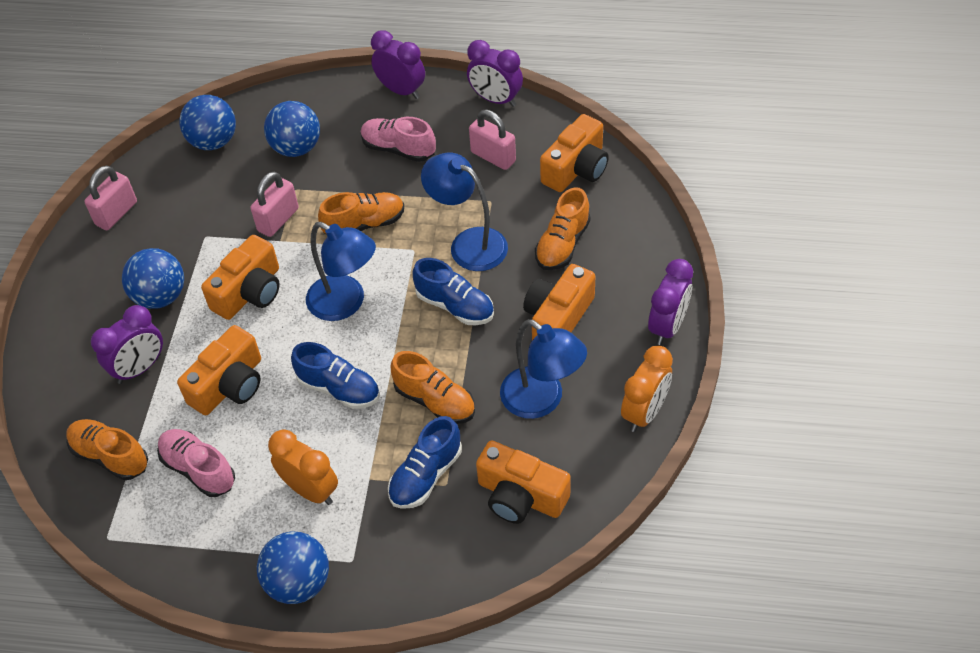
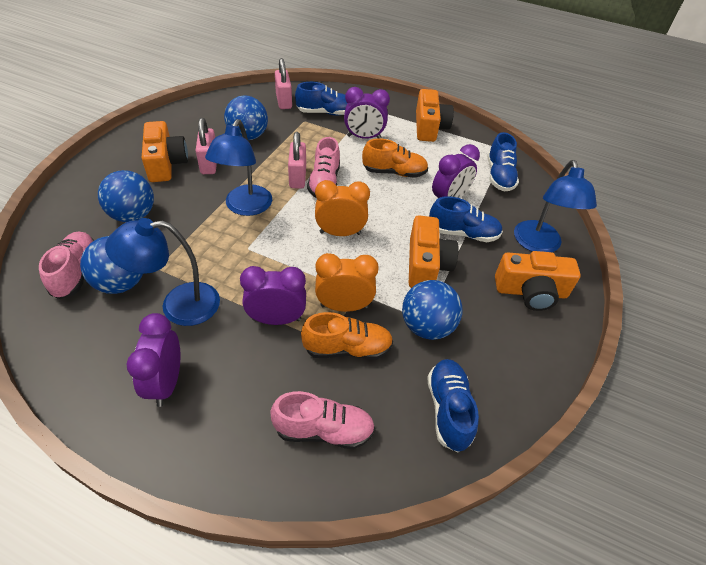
blue shoe: 3 -> 4
orange camera: 5 -> 4
orange shoe: 4 -> 2
pink shoe: 2 -> 3

